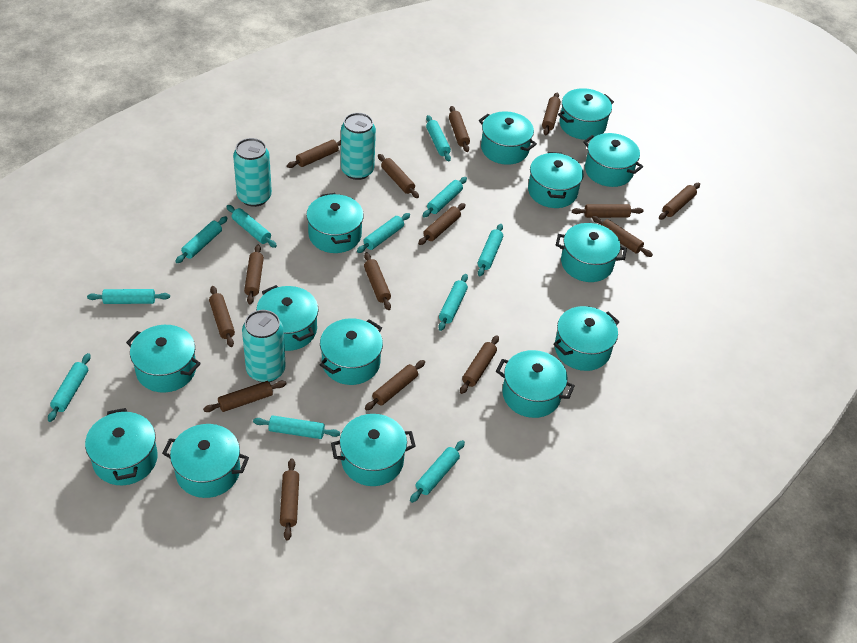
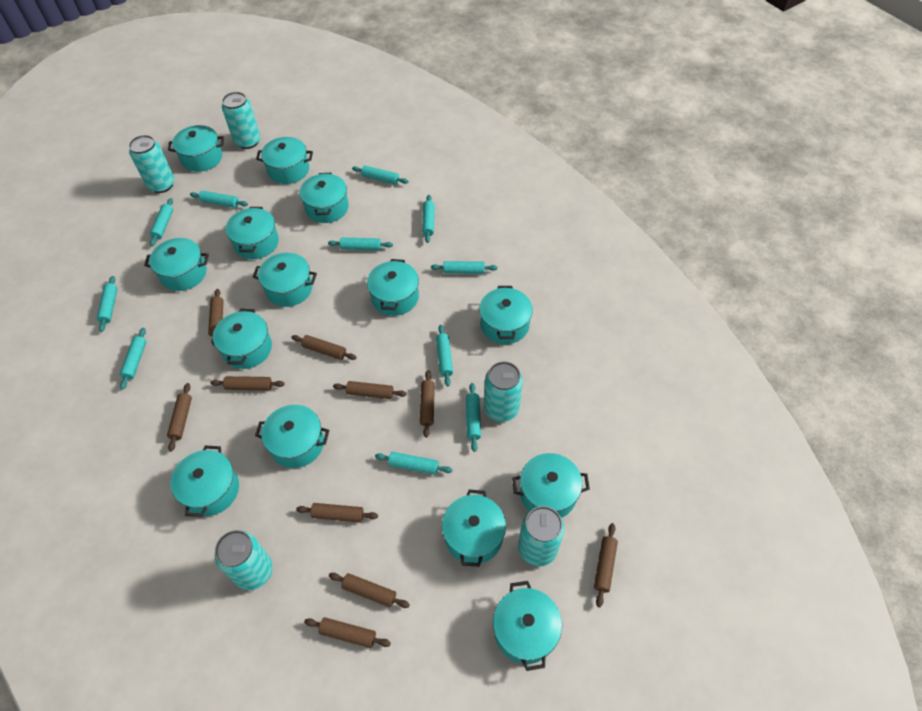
brown rolling pin: 15 -> 10
turquoise can: 3 -> 5

